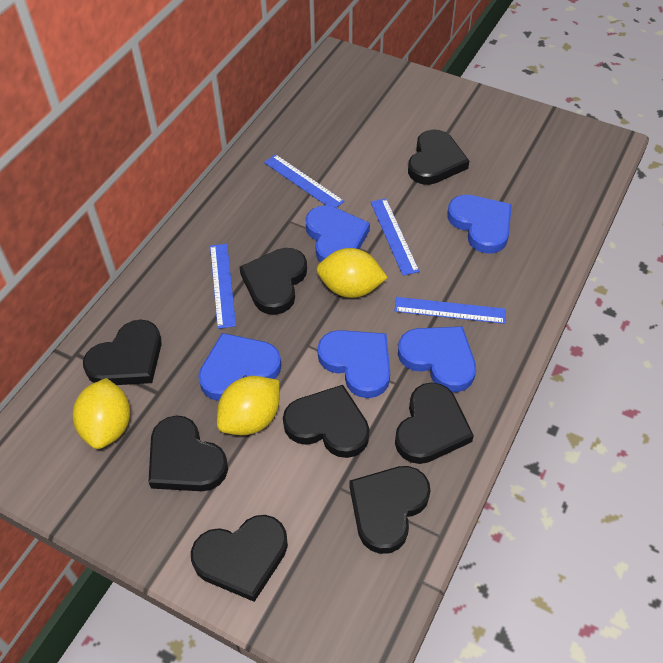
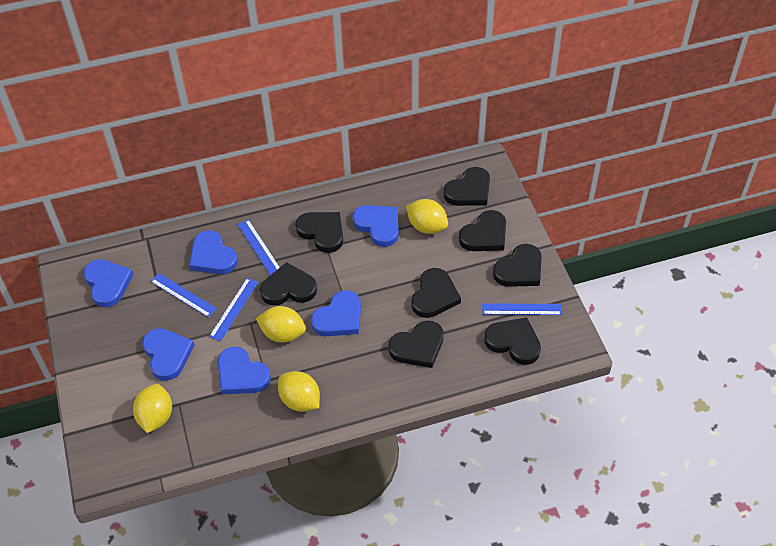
blue heart: 5 -> 6
yellow lemon: 3 -> 4

